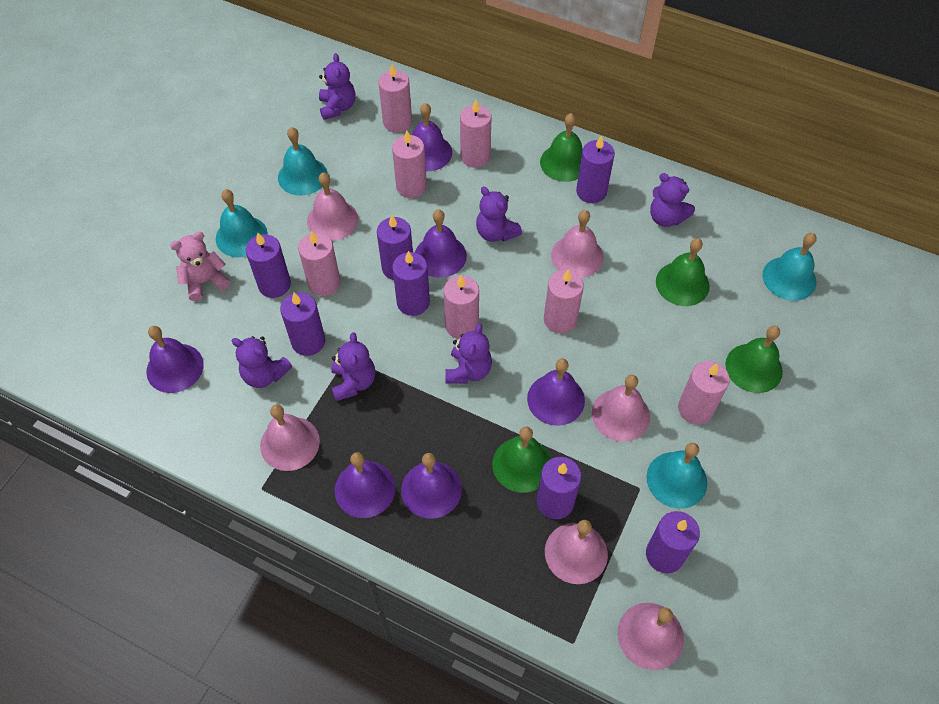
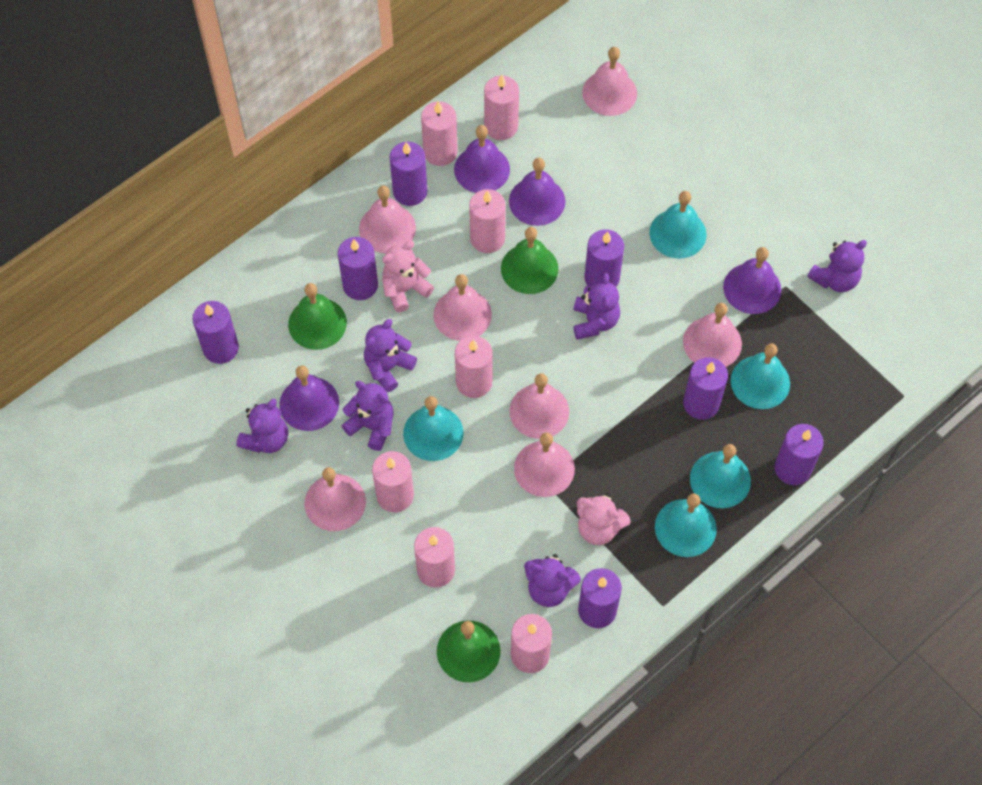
green bell: 4 -> 3
pink bell: 6 -> 7
pink teddy bear: 1 -> 2
purple bell: 6 -> 4
turquoise bell: 4 -> 5

